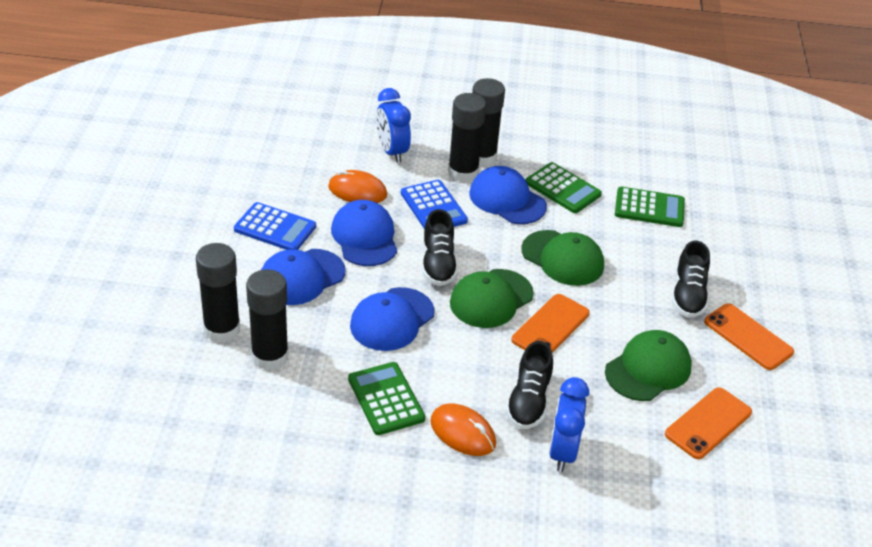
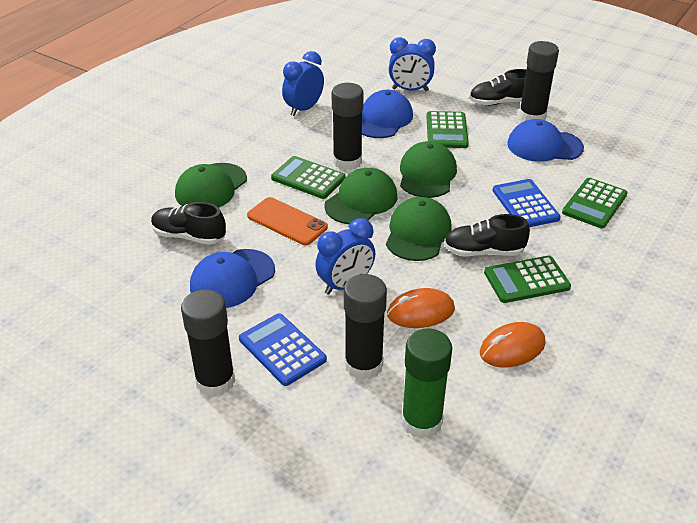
blue cap: 4 -> 3
blue clock: 2 -> 3
green calculator: 3 -> 4
green cap: 3 -> 4
green glue stick: 0 -> 1
orange phone: 3 -> 1

